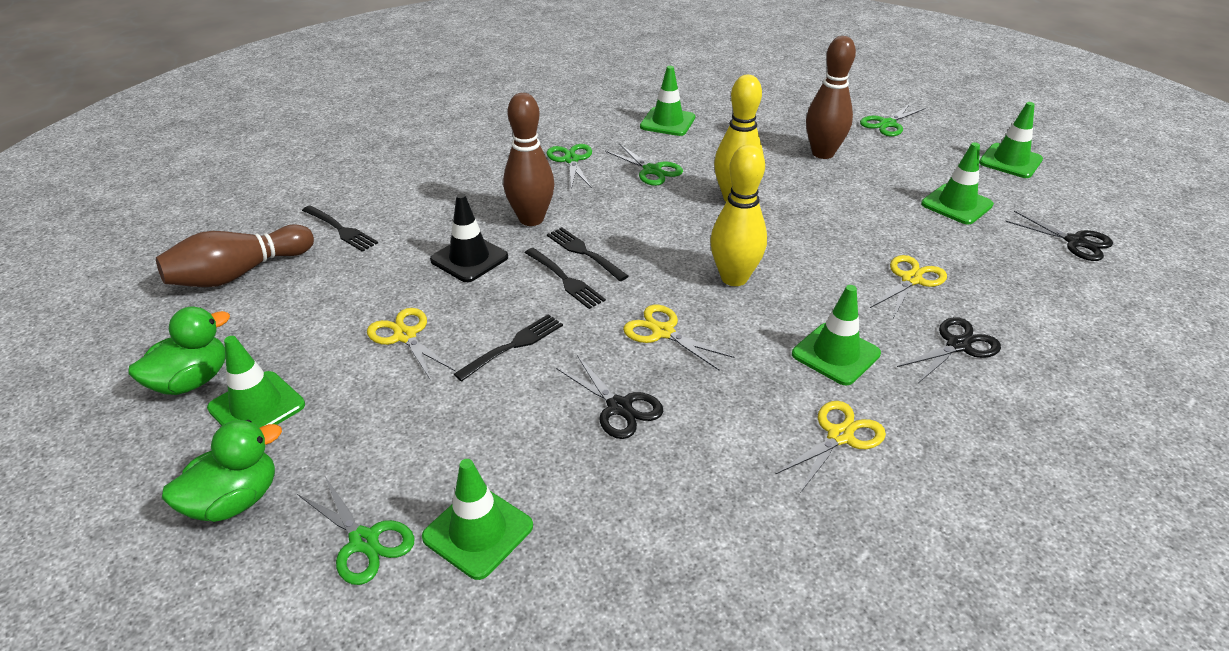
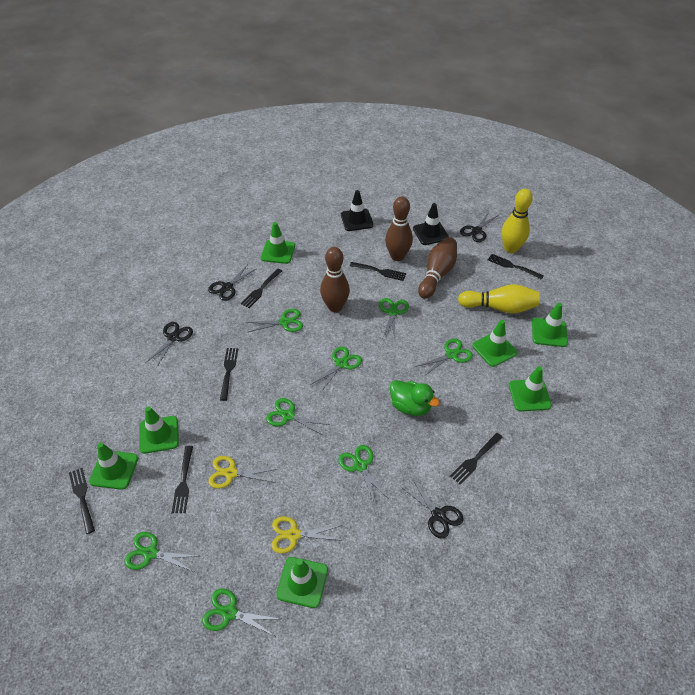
black fork: 4 -> 7
black scissors: 3 -> 4
black traffic cone: 1 -> 2
green duck: 2 -> 1
green scissors: 4 -> 8
green traffic cone: 6 -> 7
yellow scissors: 4 -> 2

